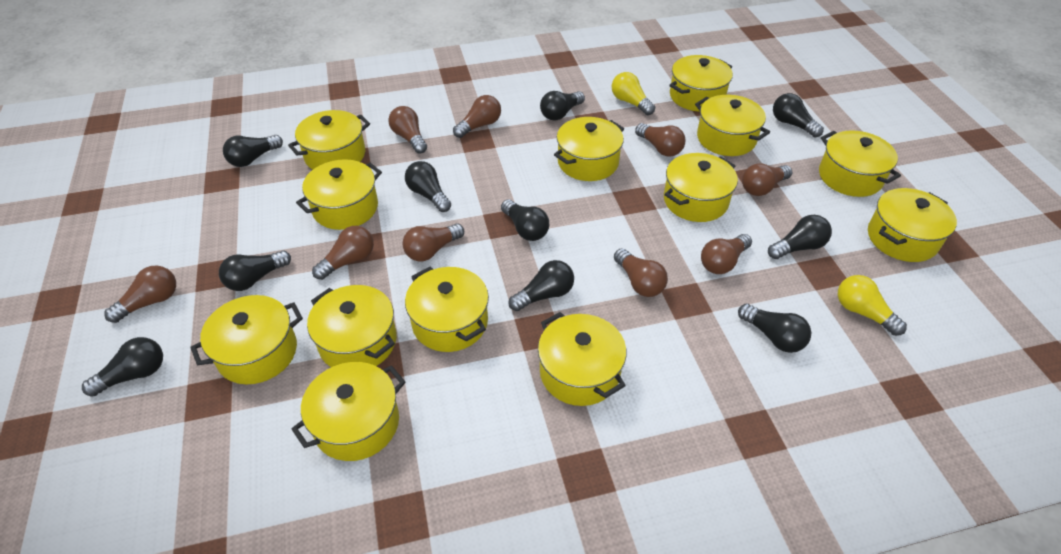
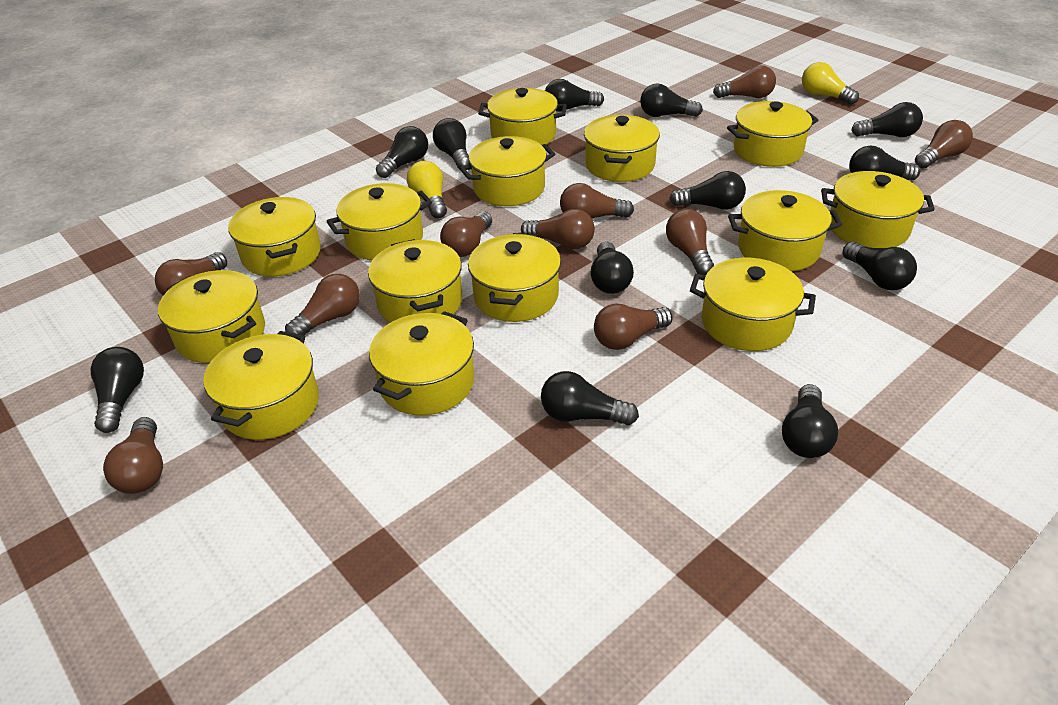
black light bulb: 10 -> 12
brown light bulb: 9 -> 10
yellow pot: 13 -> 14

